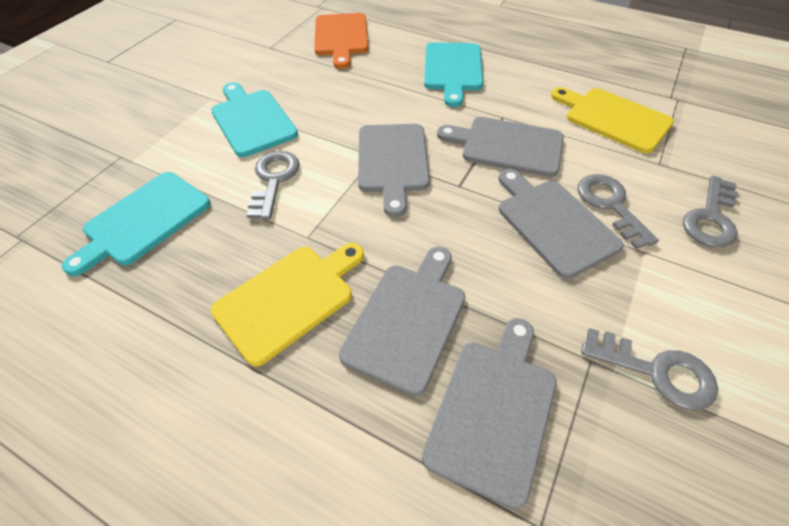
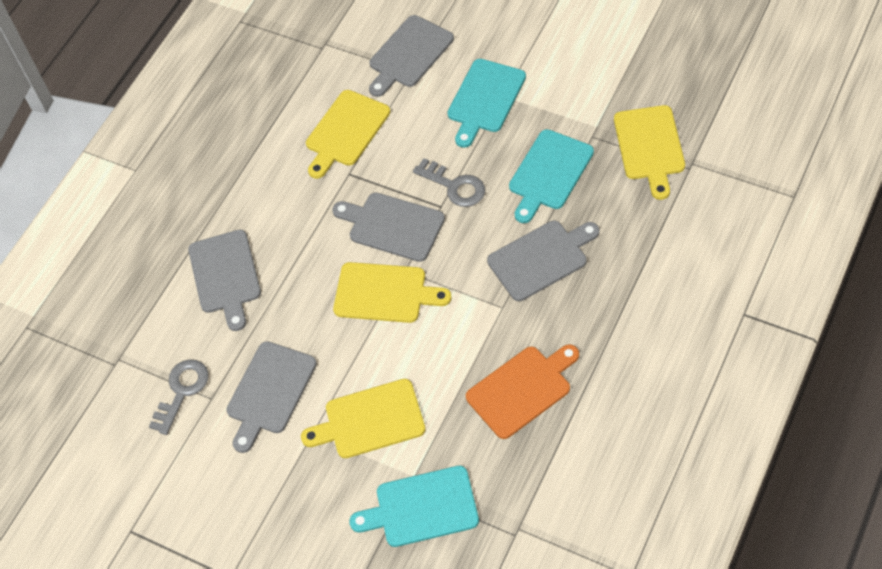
grey key: 4 -> 2
yellow cutting board: 2 -> 4

